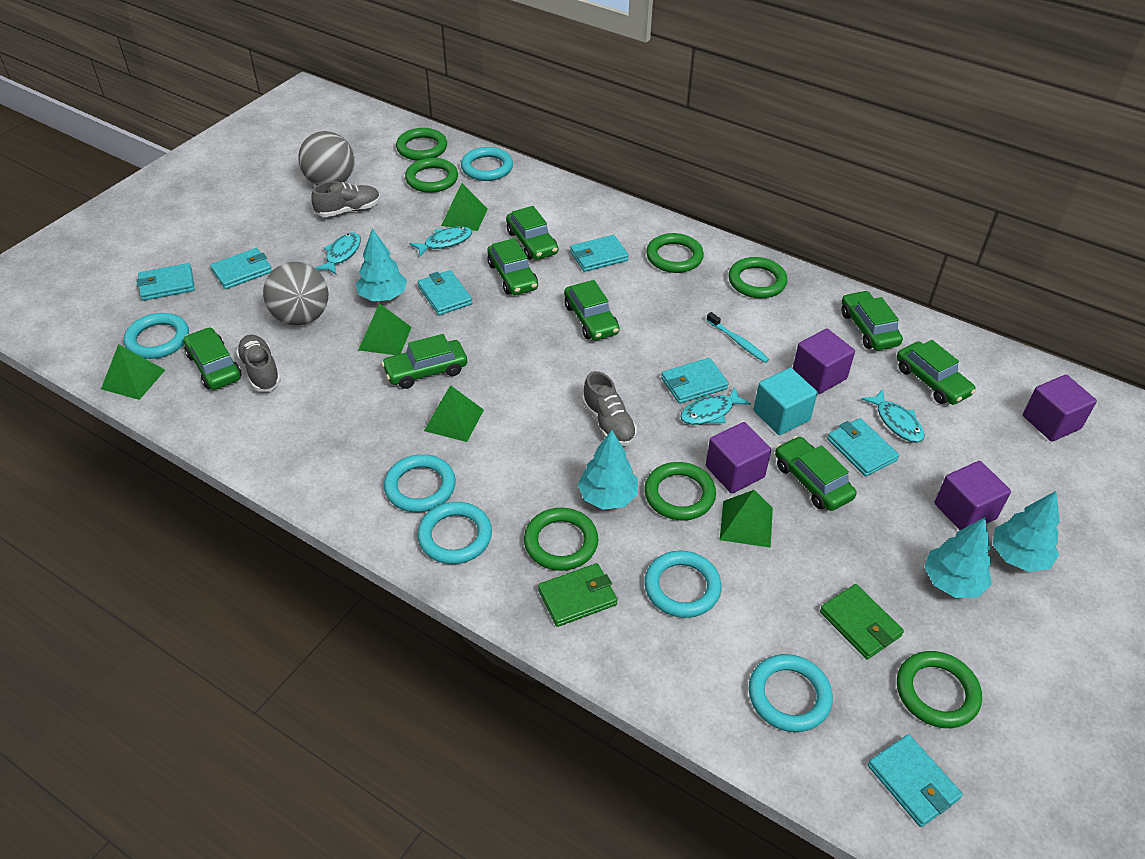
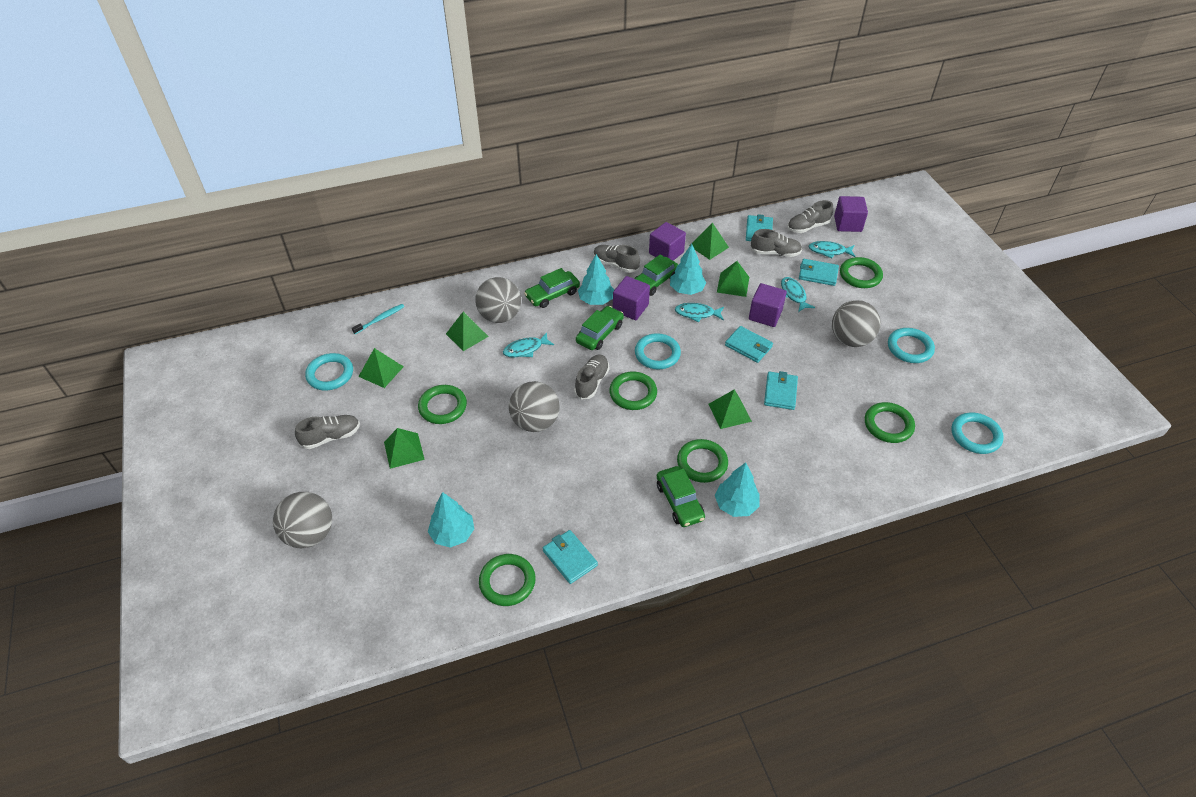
green car: 8 -> 4
green pyramid: 5 -> 6
green ring: 7 -> 6
green wallet: 2 -> 0
grey ball: 2 -> 4
grey shoe: 3 -> 5
turquoise cube: 1 -> 0
turquoise ring: 6 -> 4
turquoise wallet: 7 -> 5

